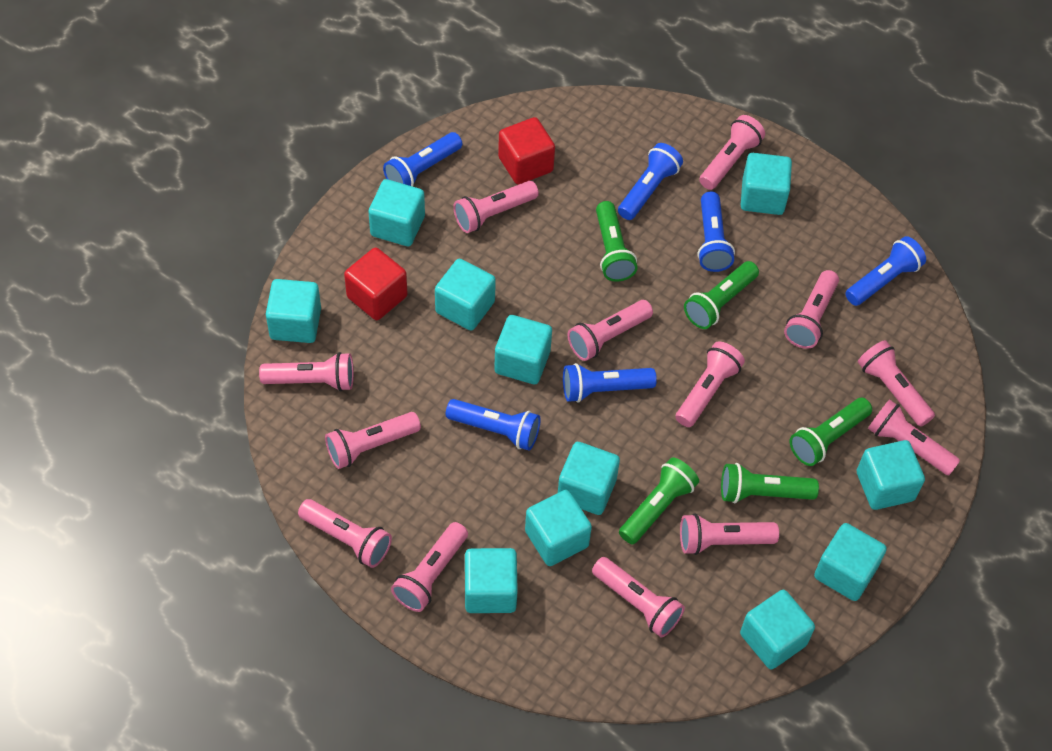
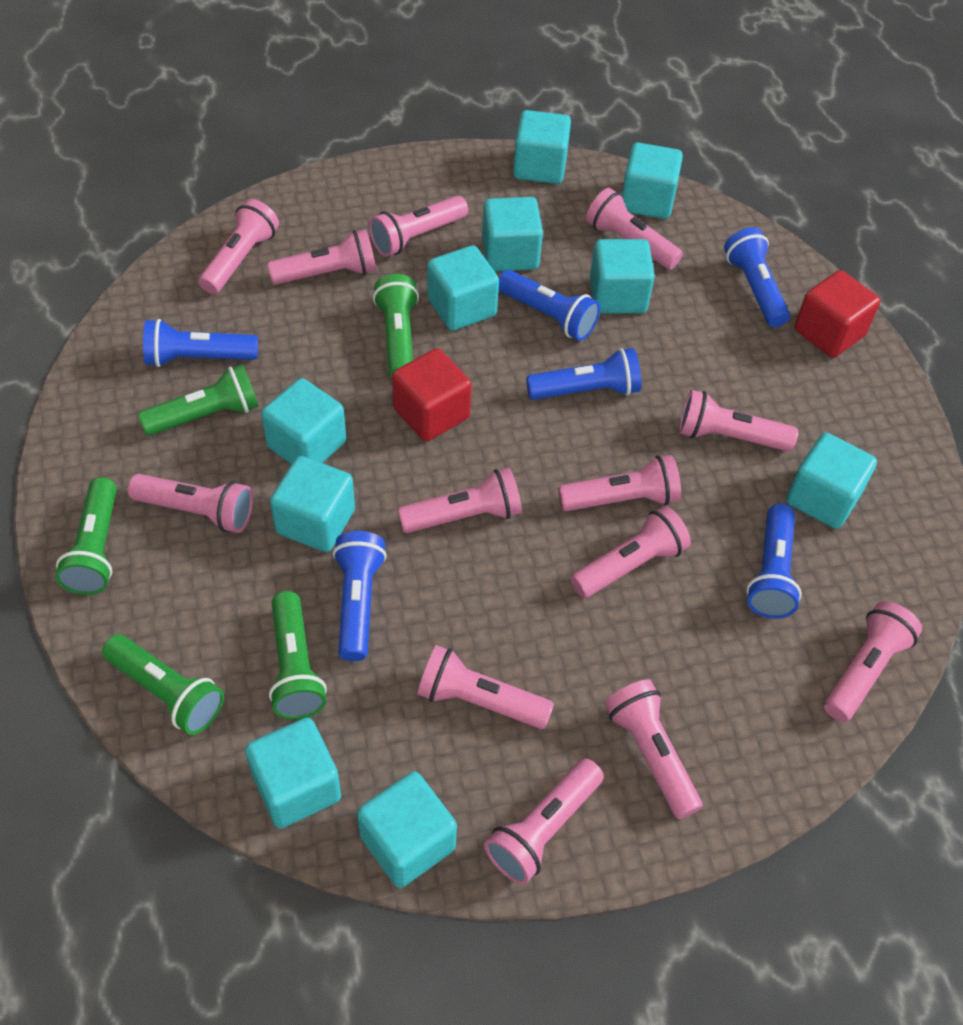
turquoise cube: 11 -> 10

